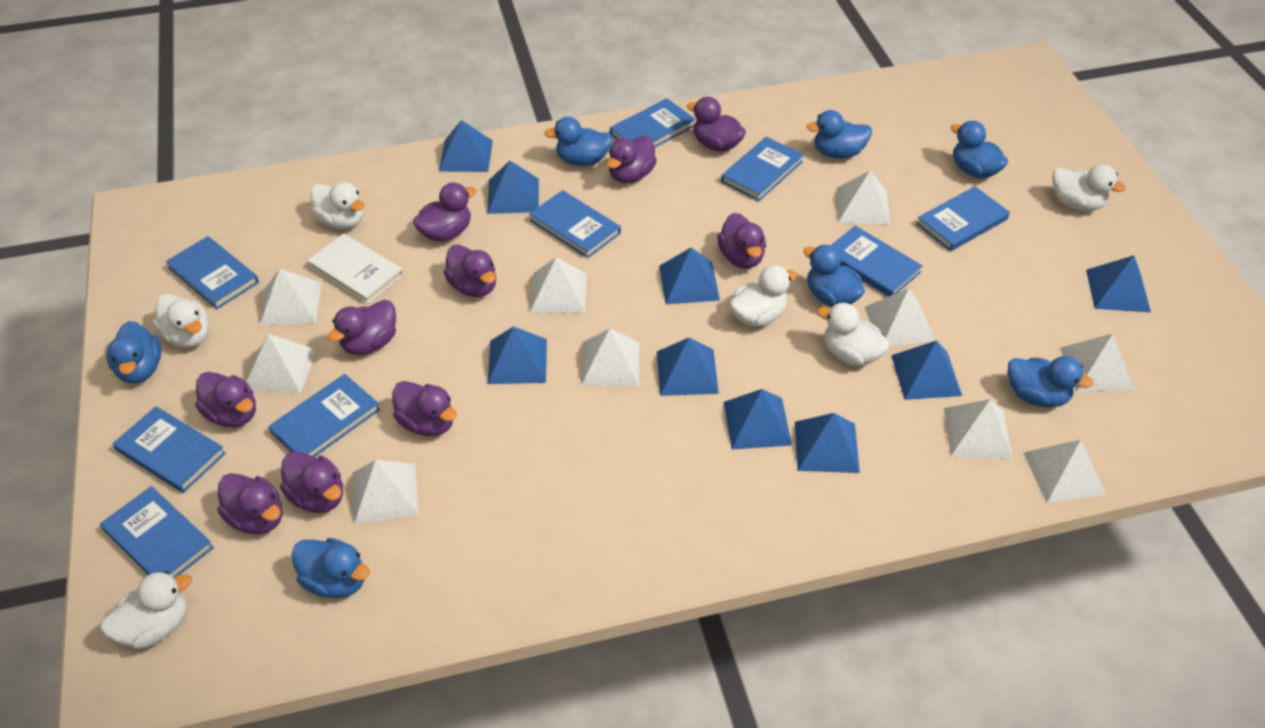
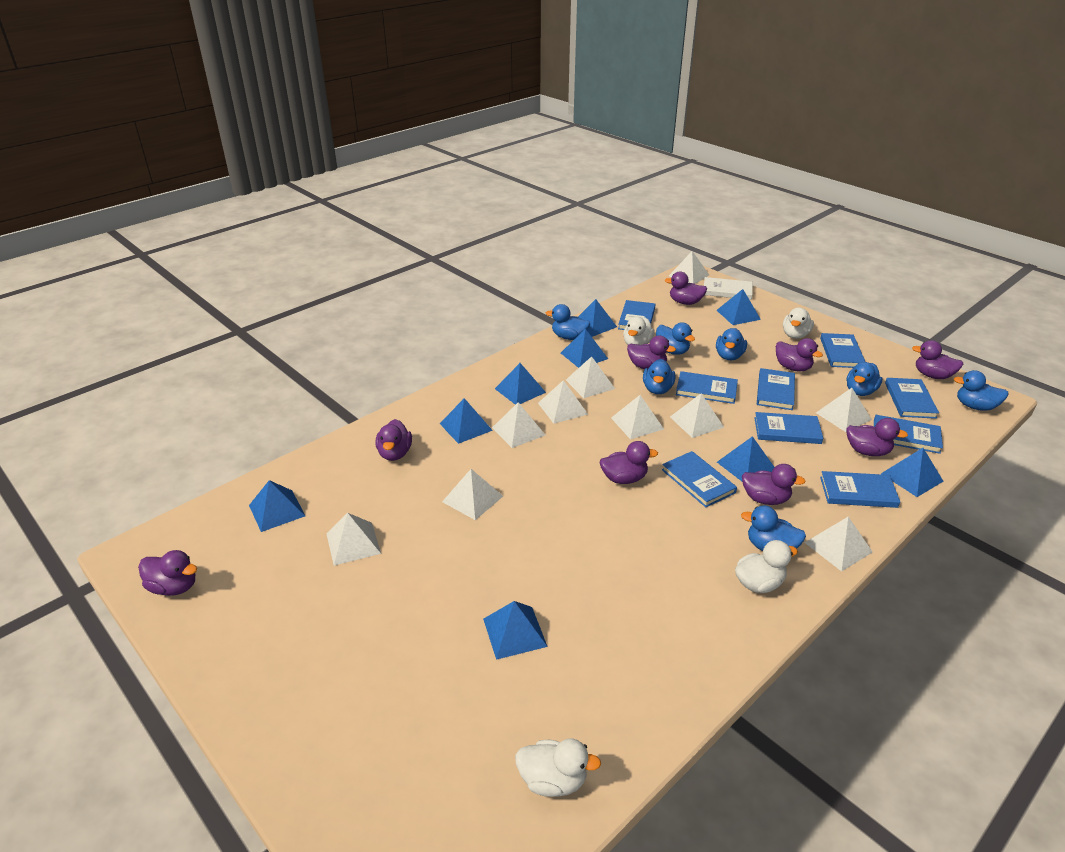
purple duck: 10 -> 9
white duck: 6 -> 4

